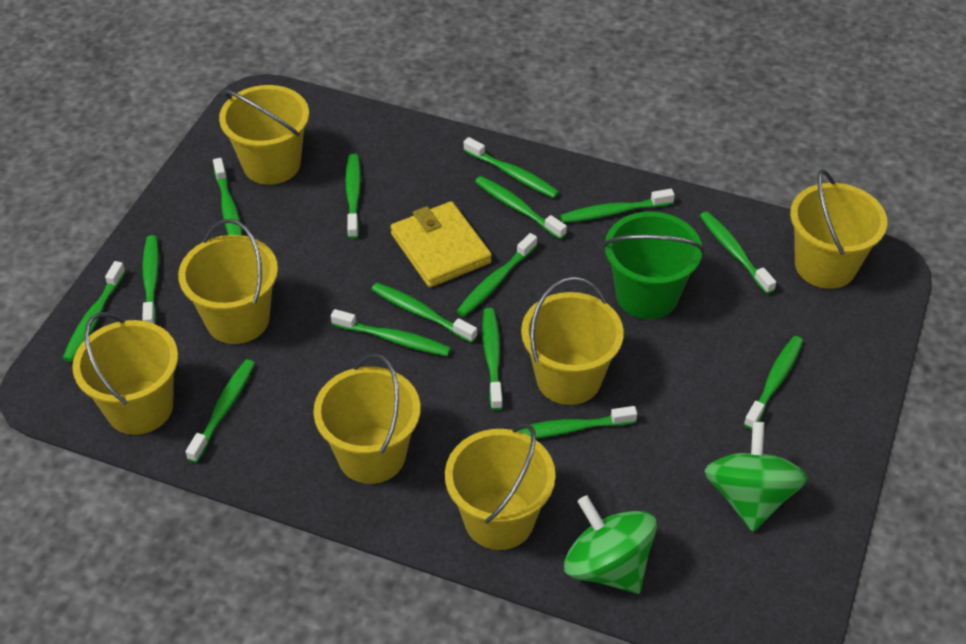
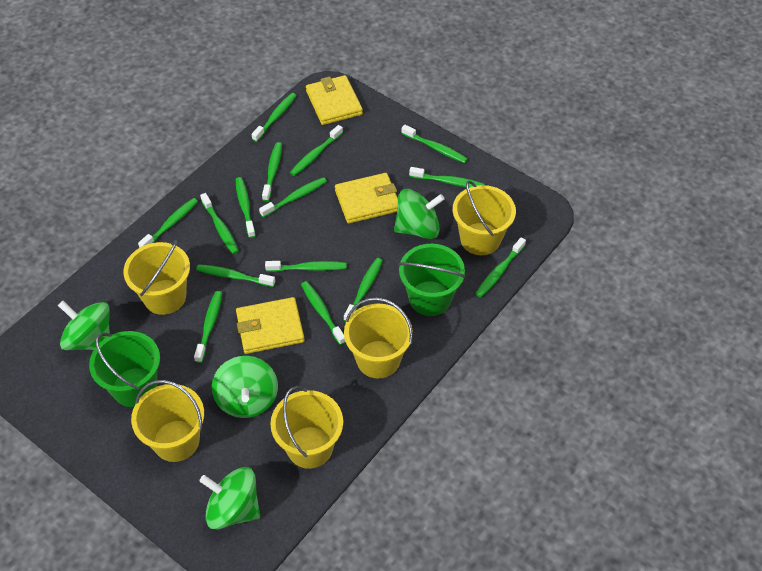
green bucket: 1 -> 2
green spinning top: 2 -> 4
yellow bucket: 7 -> 5
yellow wallet: 1 -> 3

